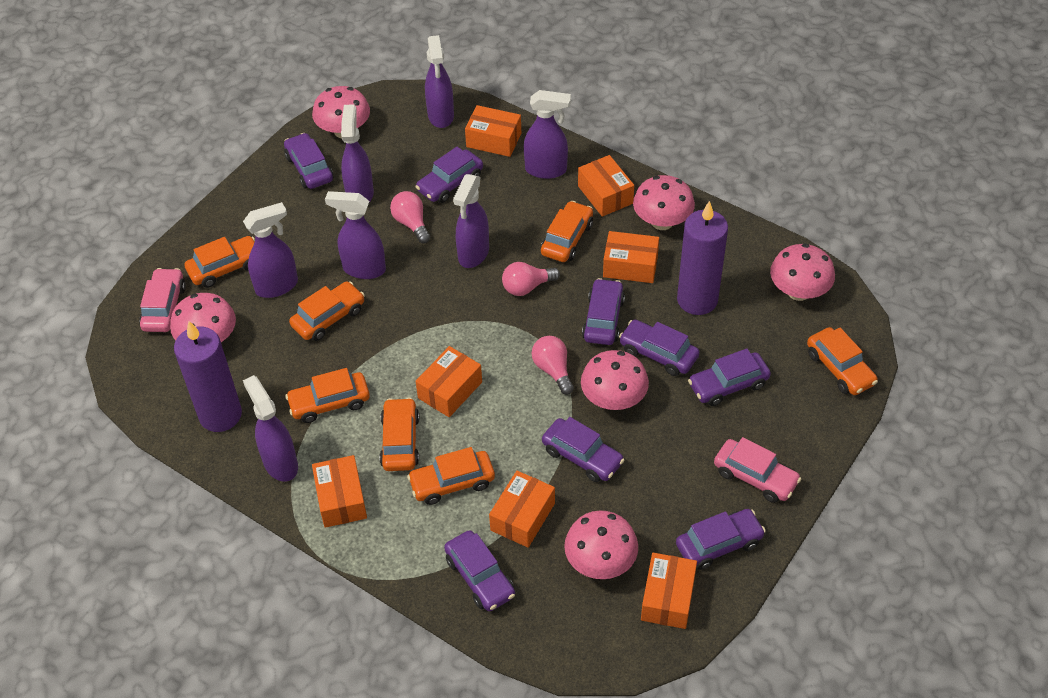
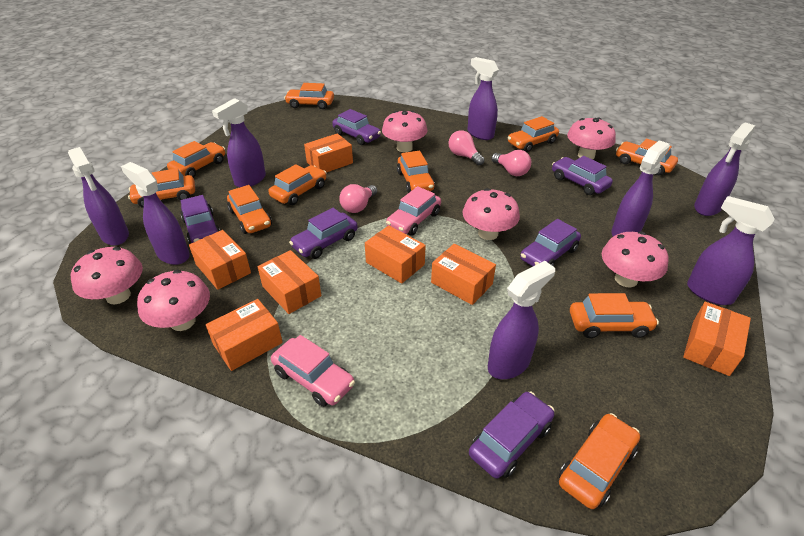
orange car: 7 -> 10
purple candle: 2 -> 0
purple car: 8 -> 6
purple spray bottle: 7 -> 8

